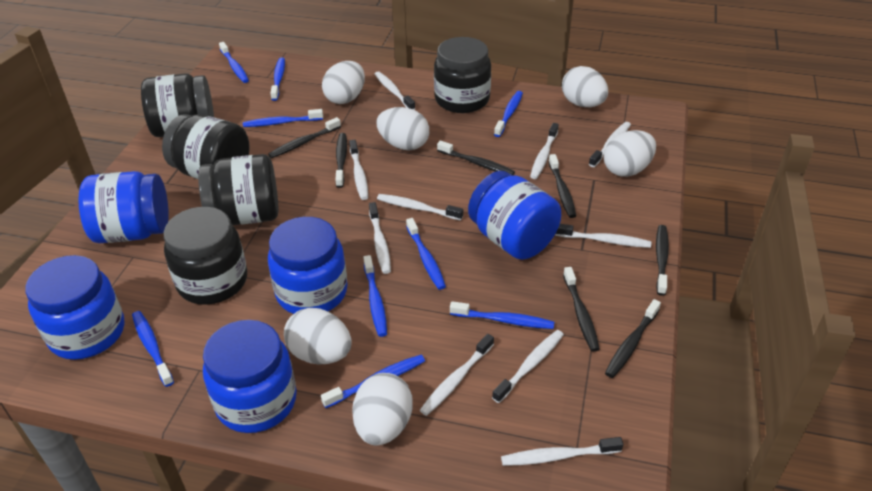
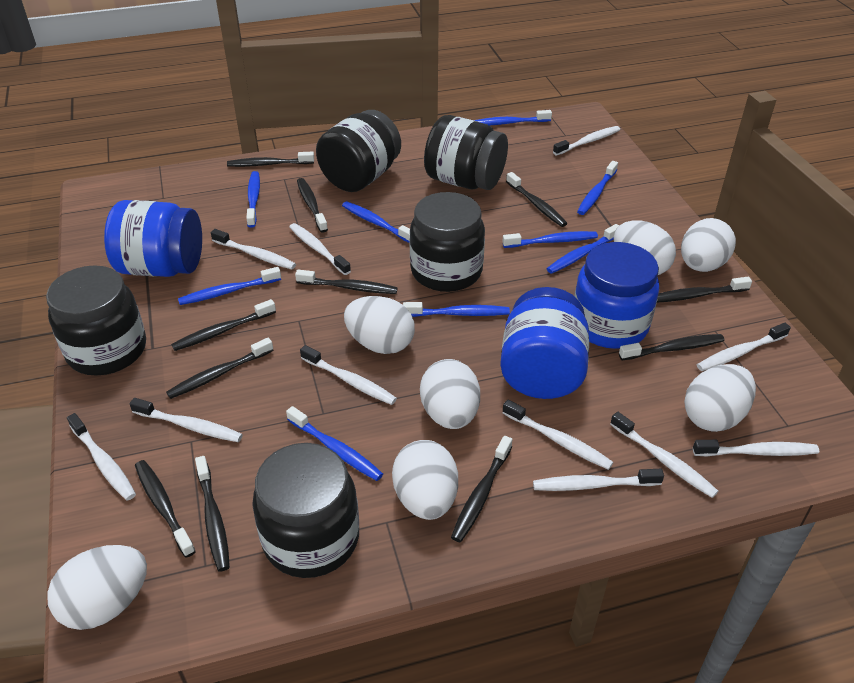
black toothbrush: 7 -> 11
blue jar: 5 -> 3
white egg: 6 -> 7
white toothbrush: 10 -> 11

